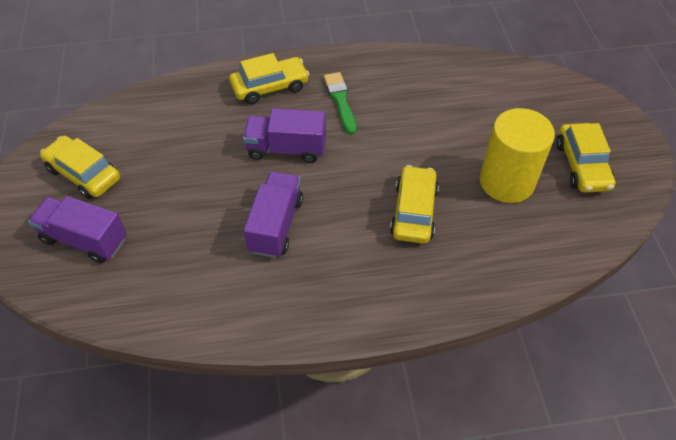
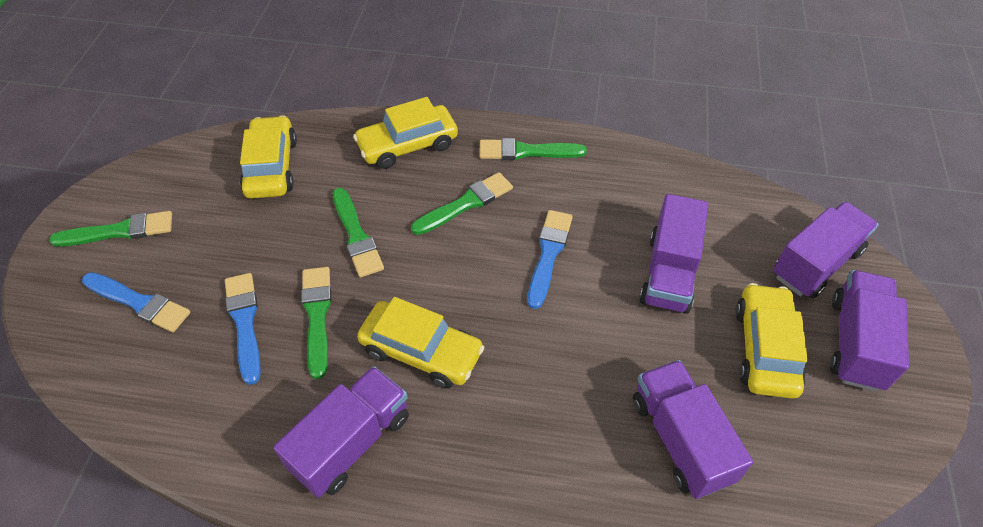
blue brush: 0 -> 3
green brush: 1 -> 5
purple truck: 3 -> 5
yellow cylinder: 1 -> 0

